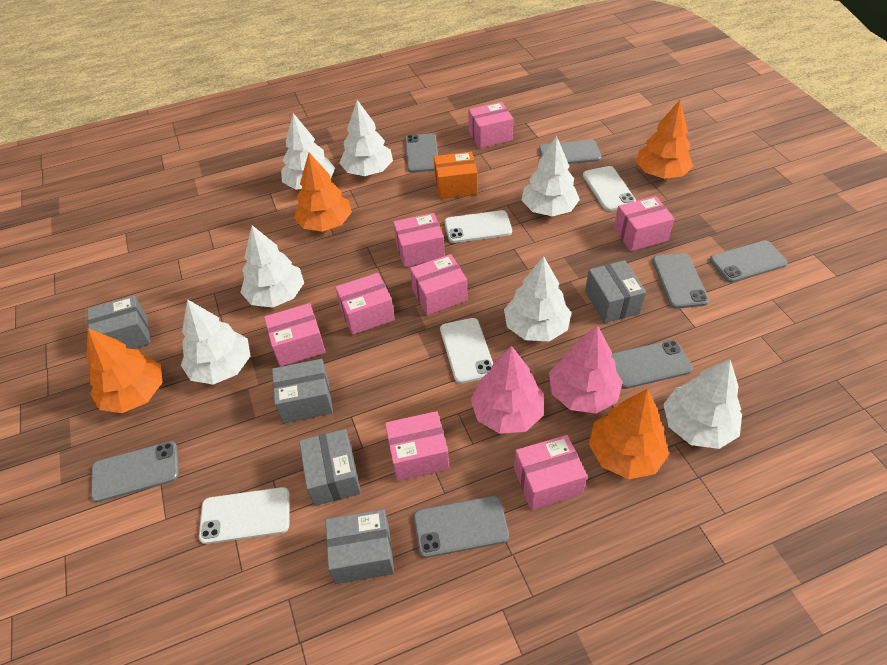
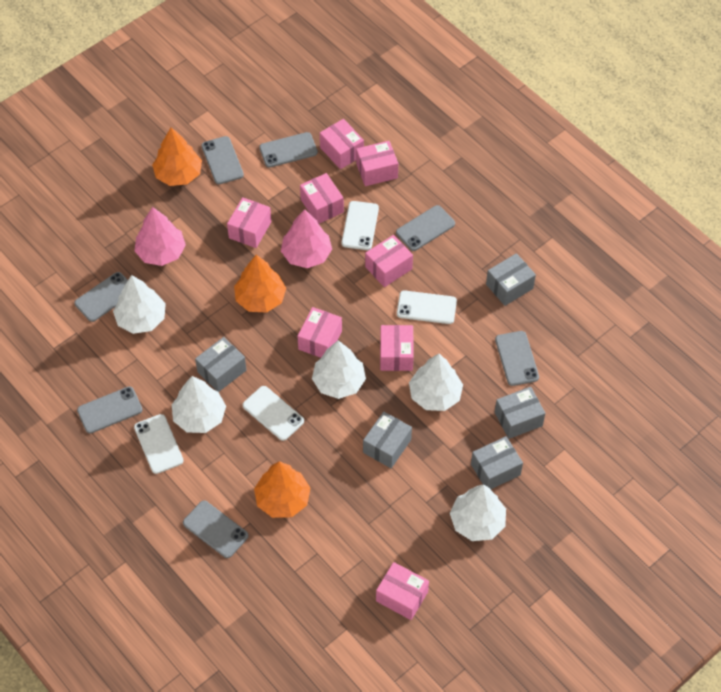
orange box: 1 -> 0
orange tree: 4 -> 3
white tree: 7 -> 5

